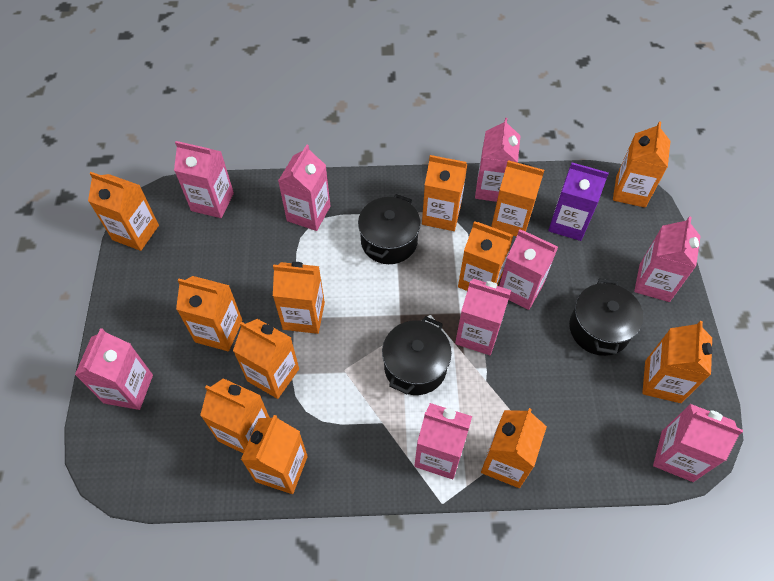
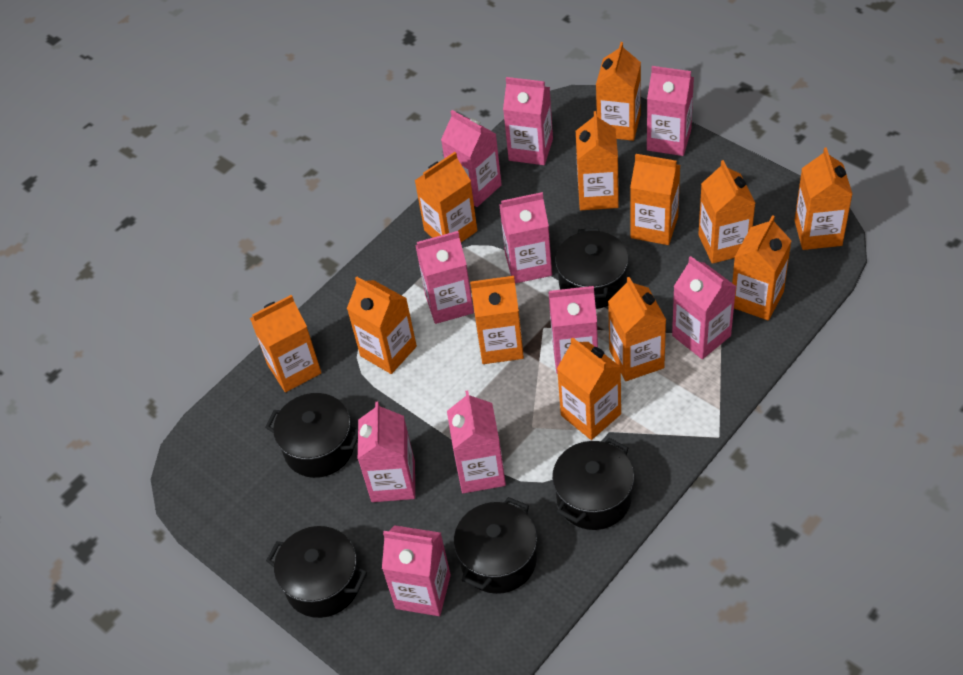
black pot: 3 -> 5
pink carton: 9 -> 10
purple carton: 1 -> 0

